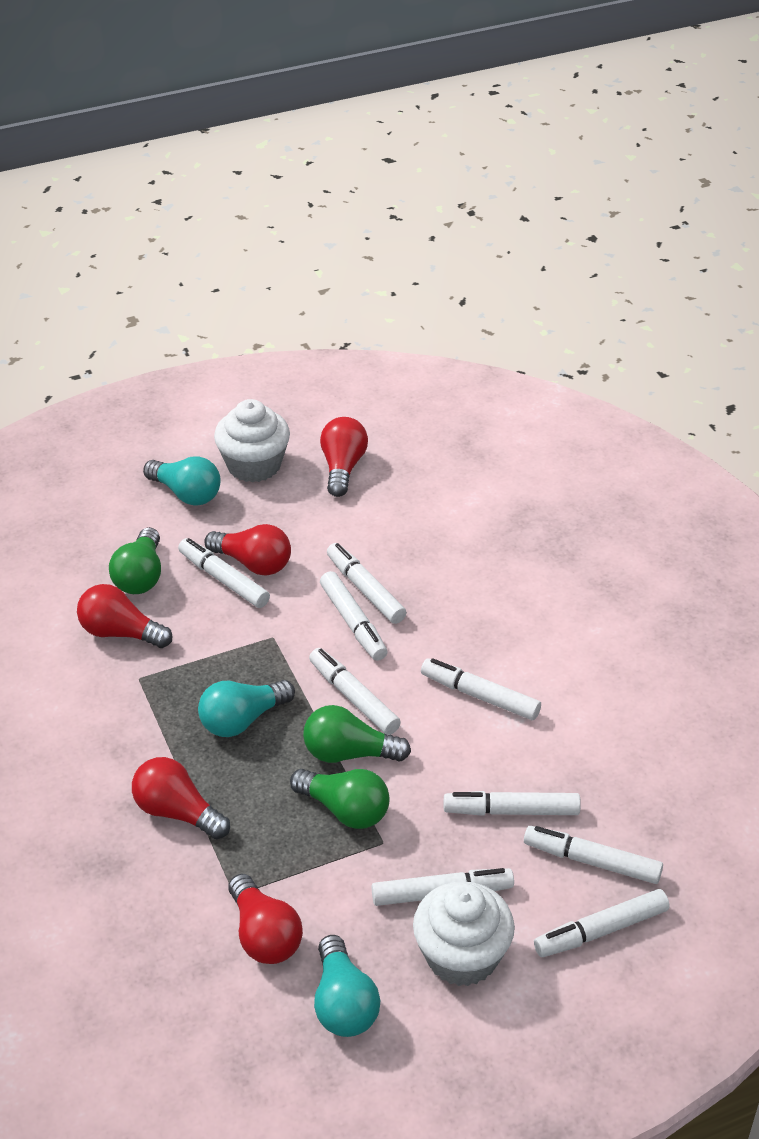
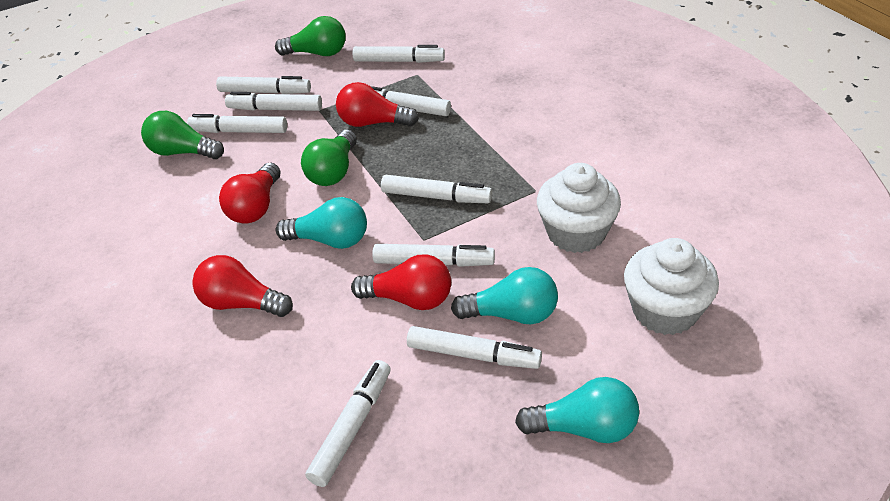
red light bulb: 5 -> 4

